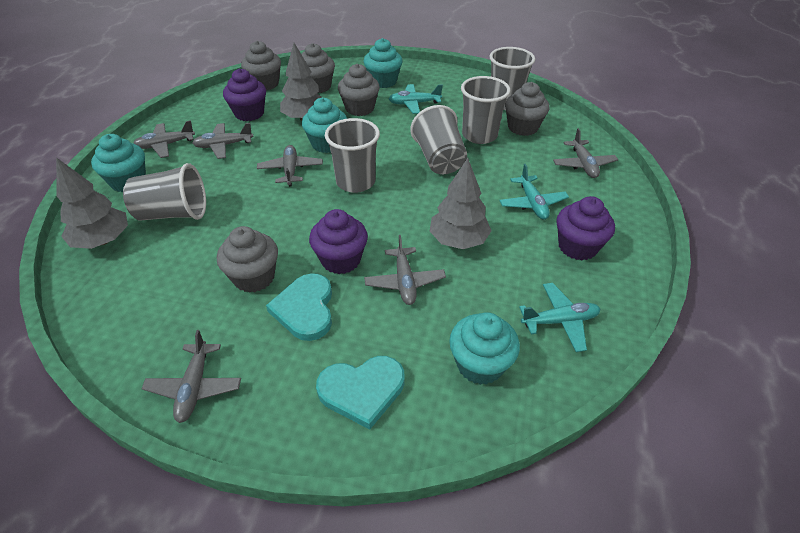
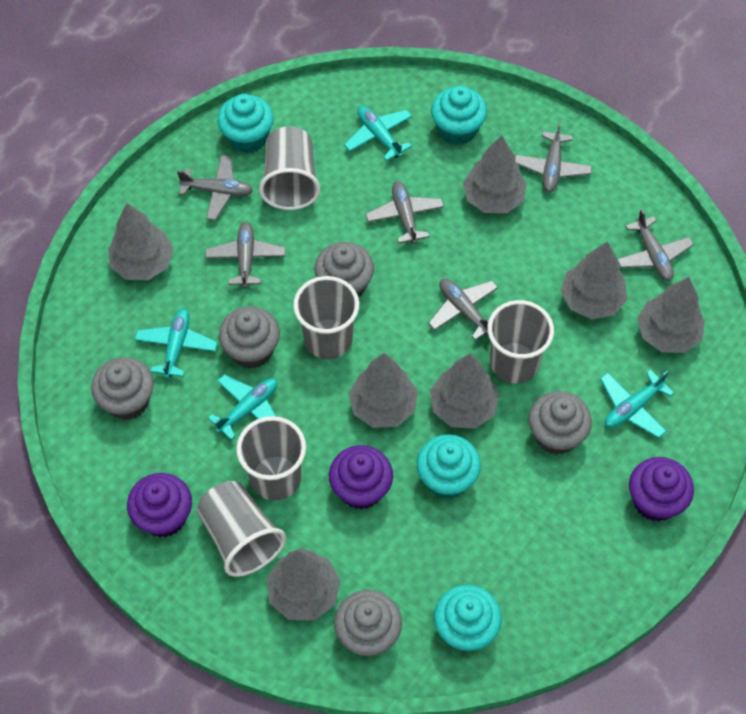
grey tree: 3 -> 7
turquoise heart: 2 -> 0
turquoise plane: 3 -> 4

